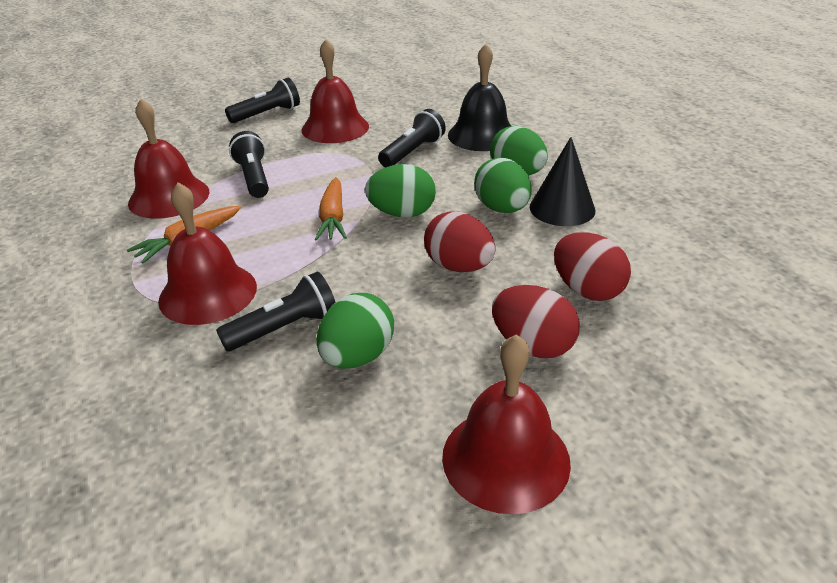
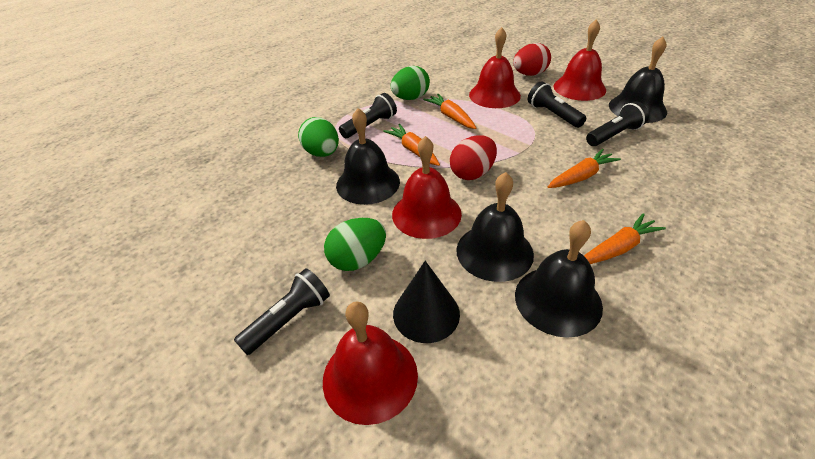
black bell: 1 -> 4
green egg: 4 -> 3
orange carrot: 2 -> 4
red egg: 3 -> 2

